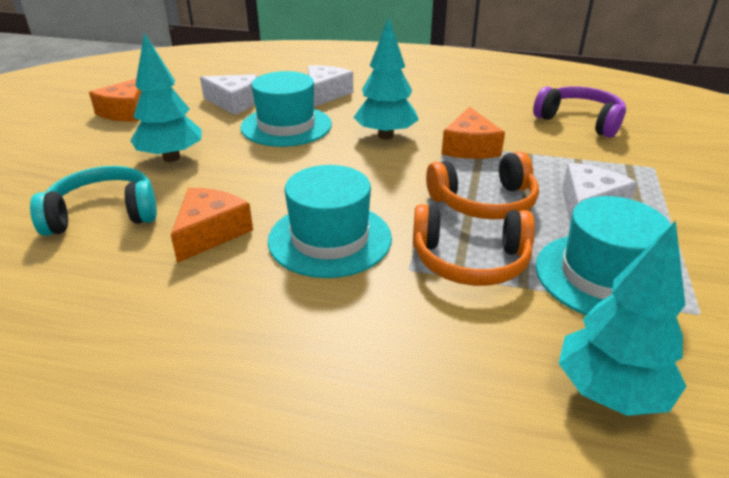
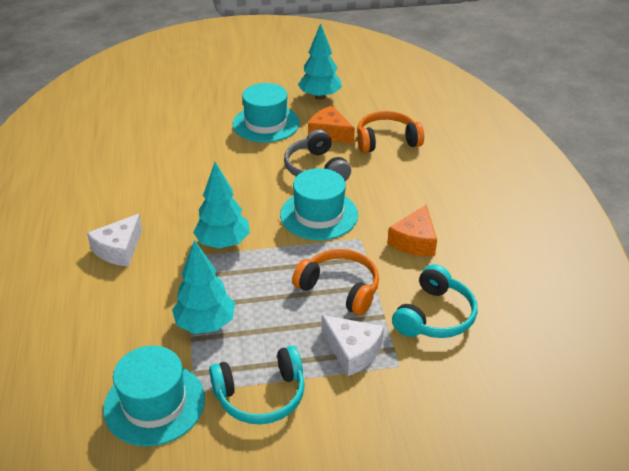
grey headphones: 0 -> 1
orange cheese: 3 -> 2
purple headphones: 1 -> 0
turquoise headphones: 1 -> 2
white cheese: 3 -> 2

